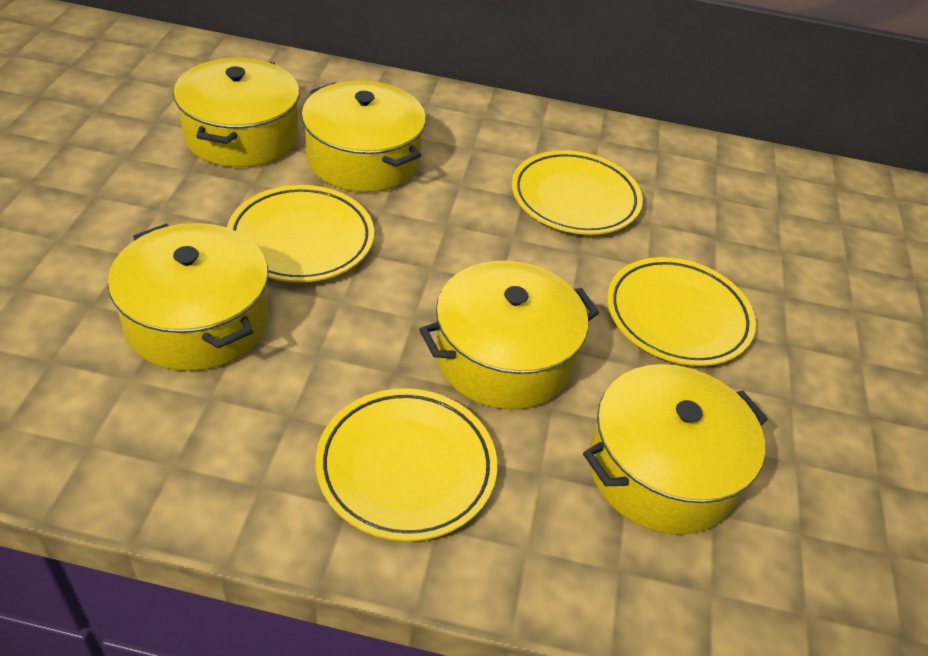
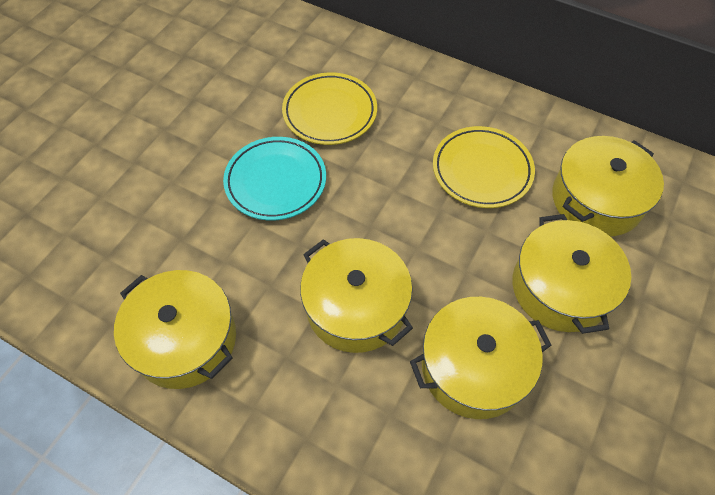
turquoise plate: 0 -> 1
yellow plate: 4 -> 2

